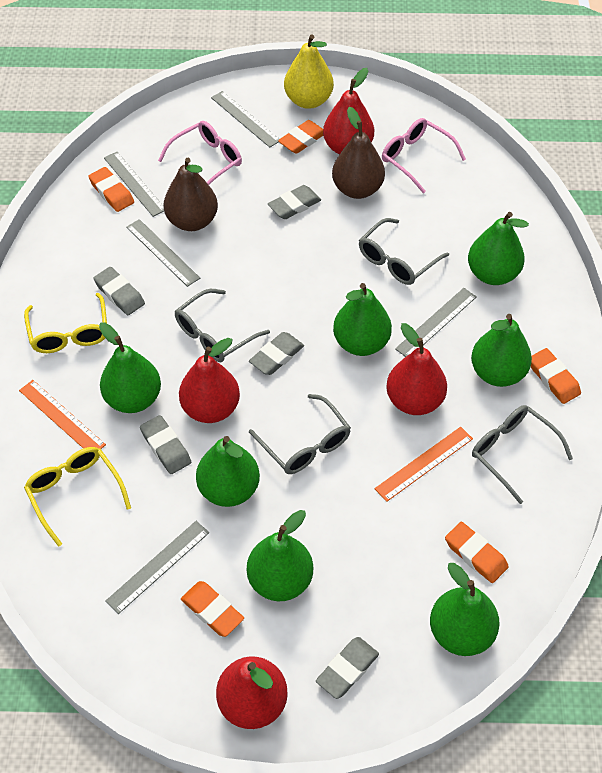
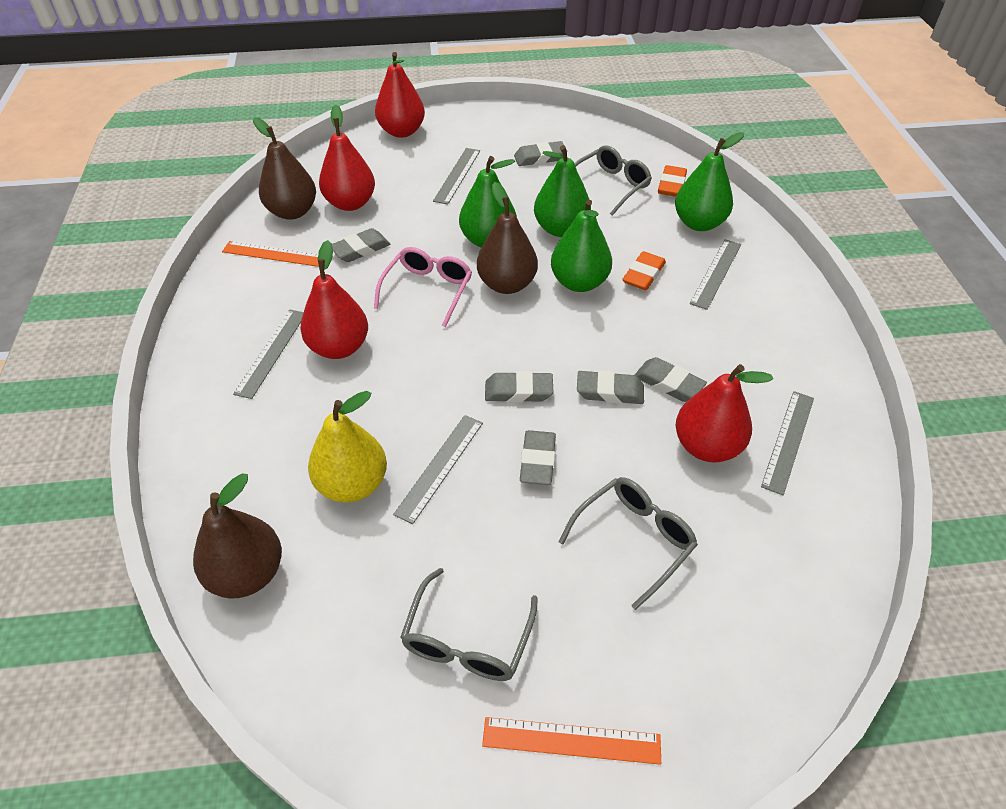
brown pear: 2 -> 3
green pear: 7 -> 4
grey eraser: 5 -> 6
grey glasses: 4 -> 3
orange eraser: 5 -> 2
pink glasses: 2 -> 1
yellow glasses: 2 -> 0

